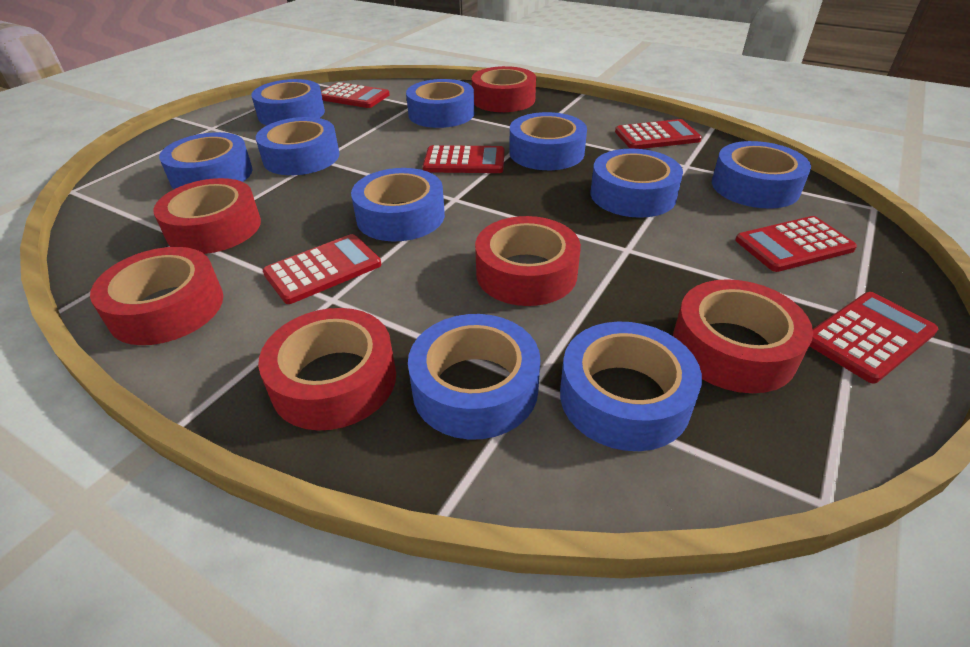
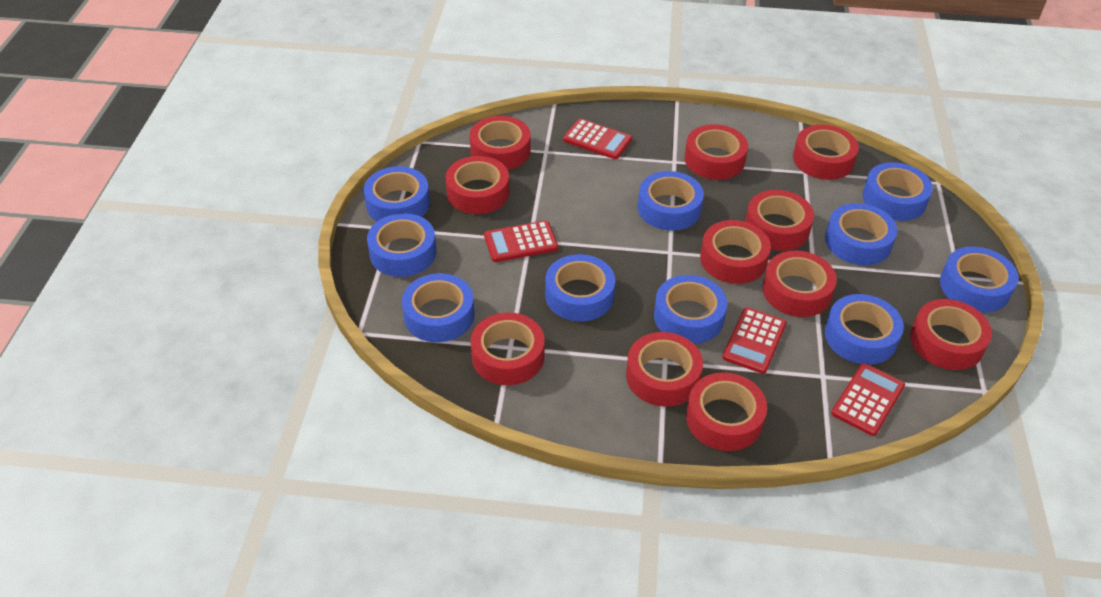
red calculator: 6 -> 4
red tape: 6 -> 11

